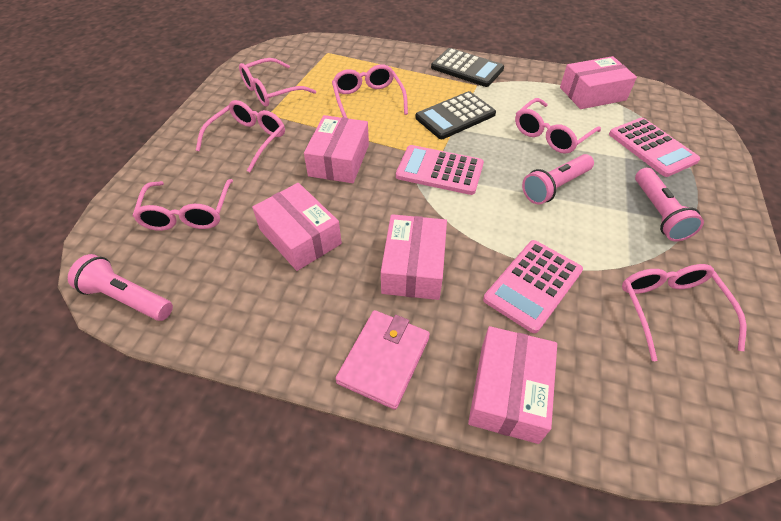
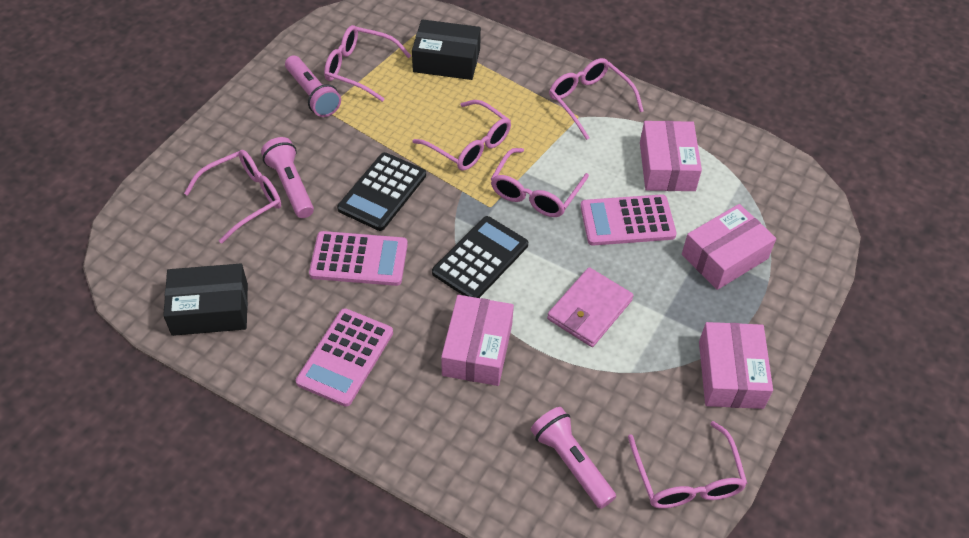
black box: 0 -> 2
pink box: 5 -> 4

